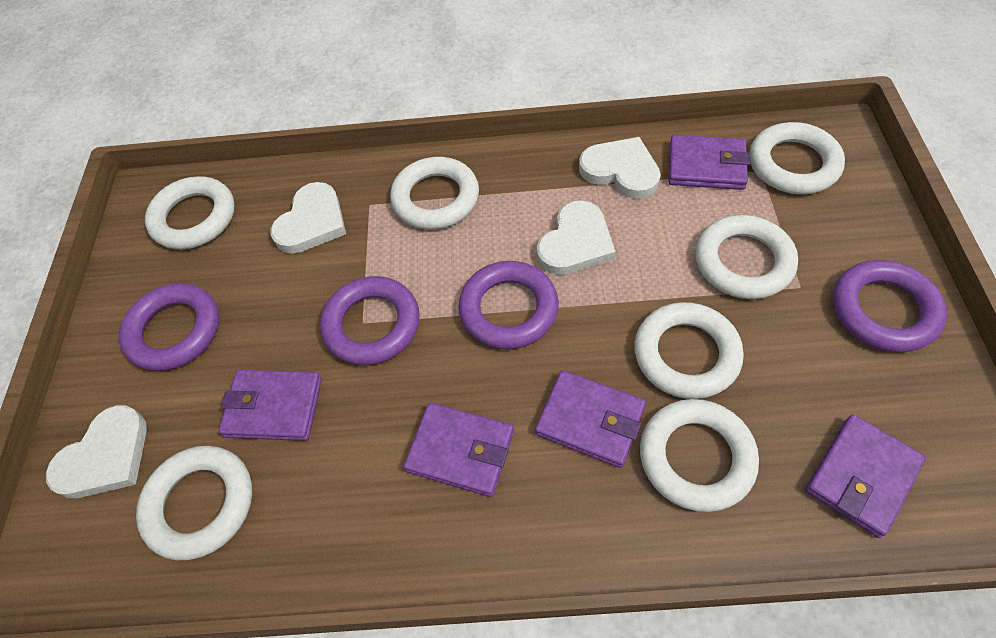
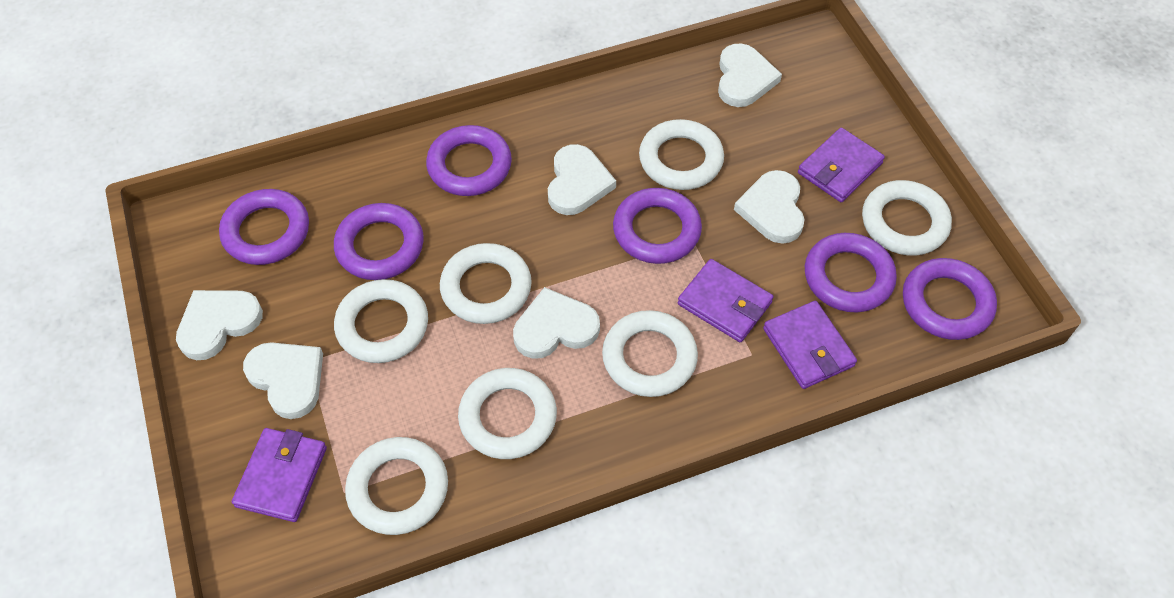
purple ring: 4 -> 6
purple wallet: 5 -> 4
white heart: 4 -> 6

